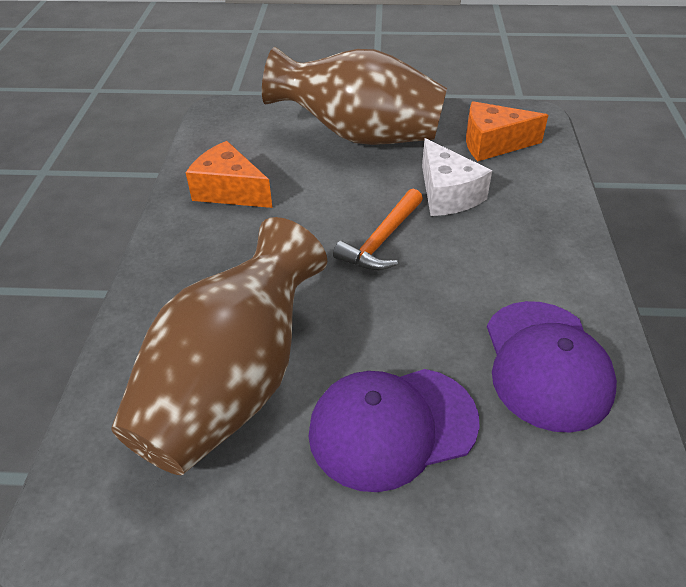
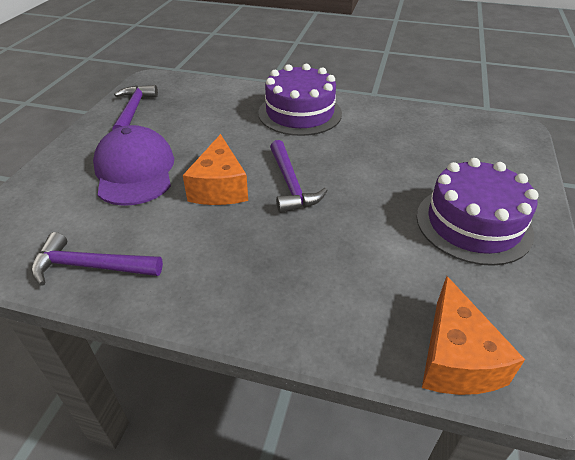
brown vase: 2 -> 0
orange hammer: 1 -> 0
purple cake: 0 -> 2
purple cap: 2 -> 1
purple hammer: 0 -> 3
white cheese: 1 -> 0

